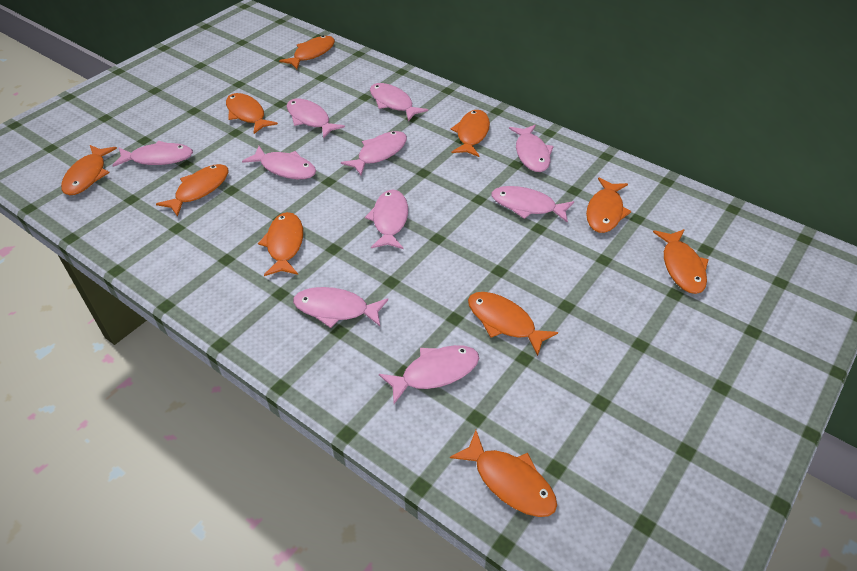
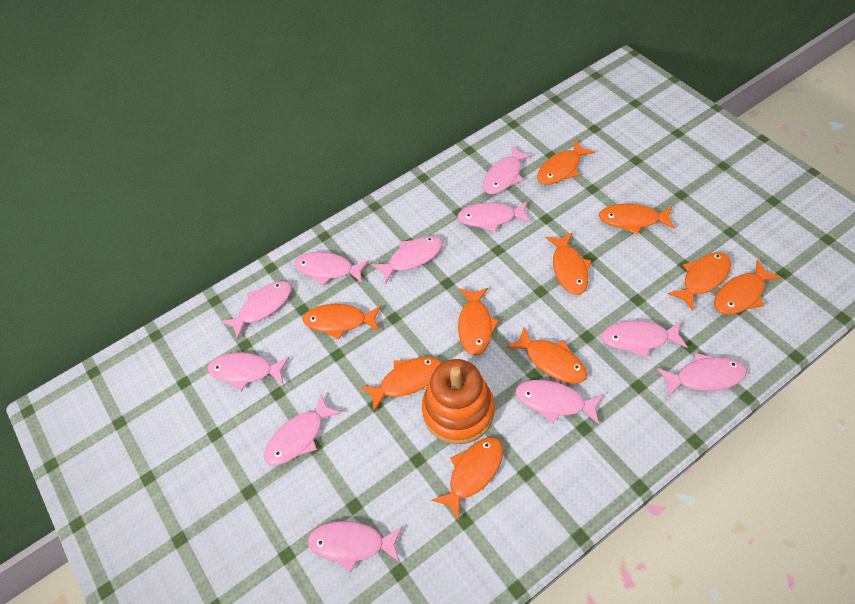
orange stacking toy: 0 -> 1
pink fish: 10 -> 11

